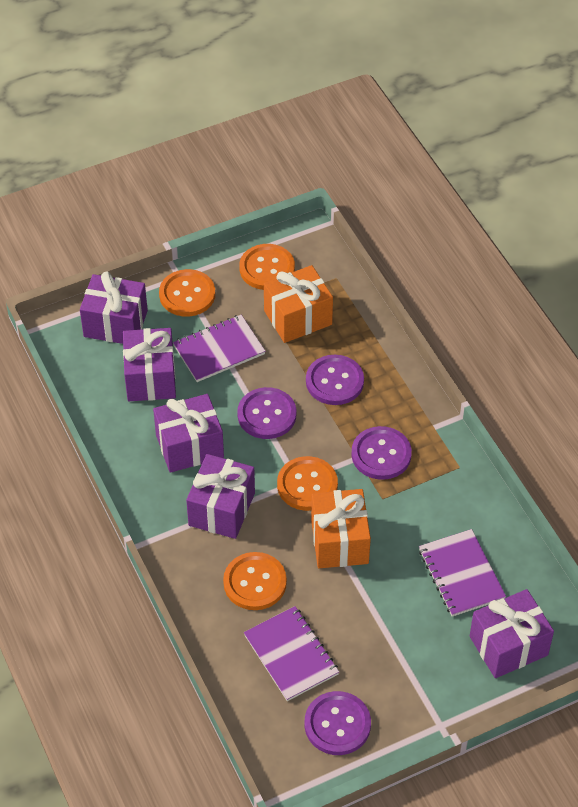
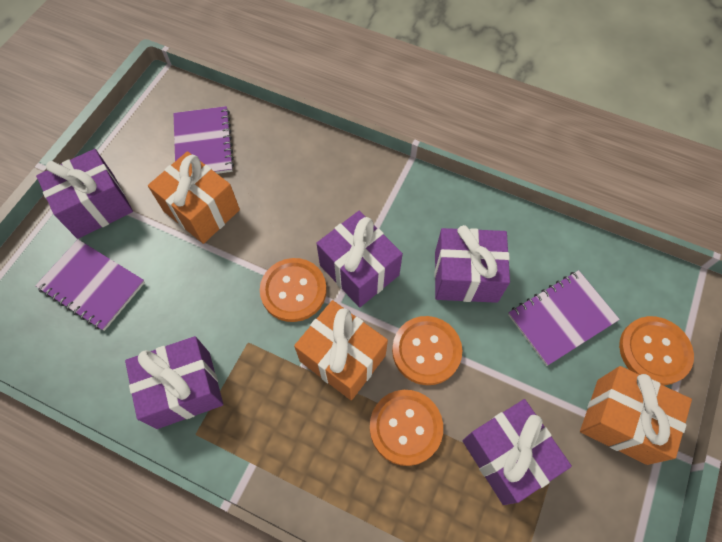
orange gift: 2 -> 3
purple button: 4 -> 0

